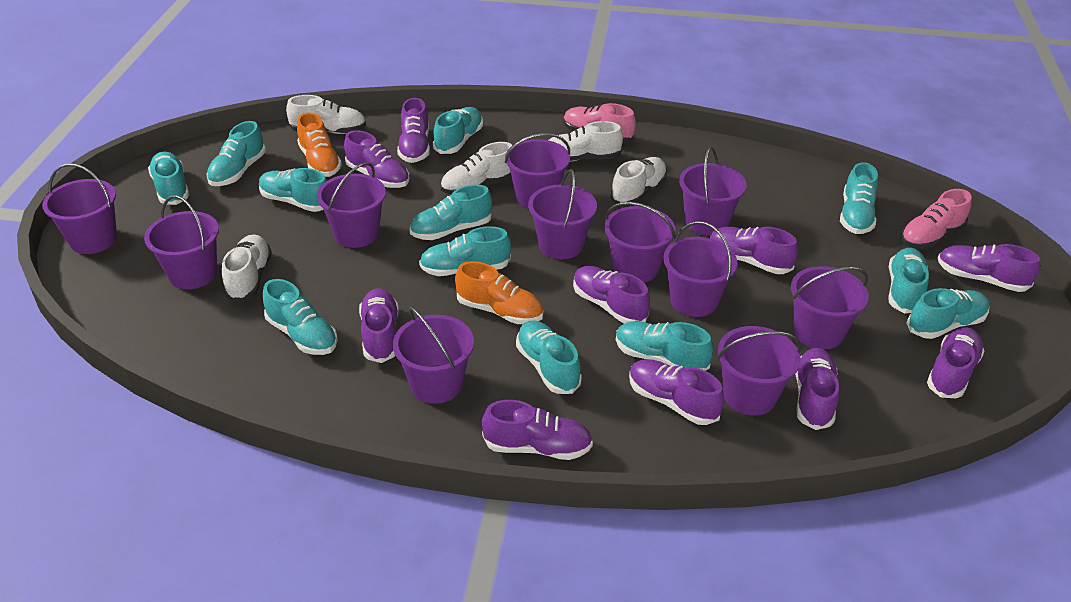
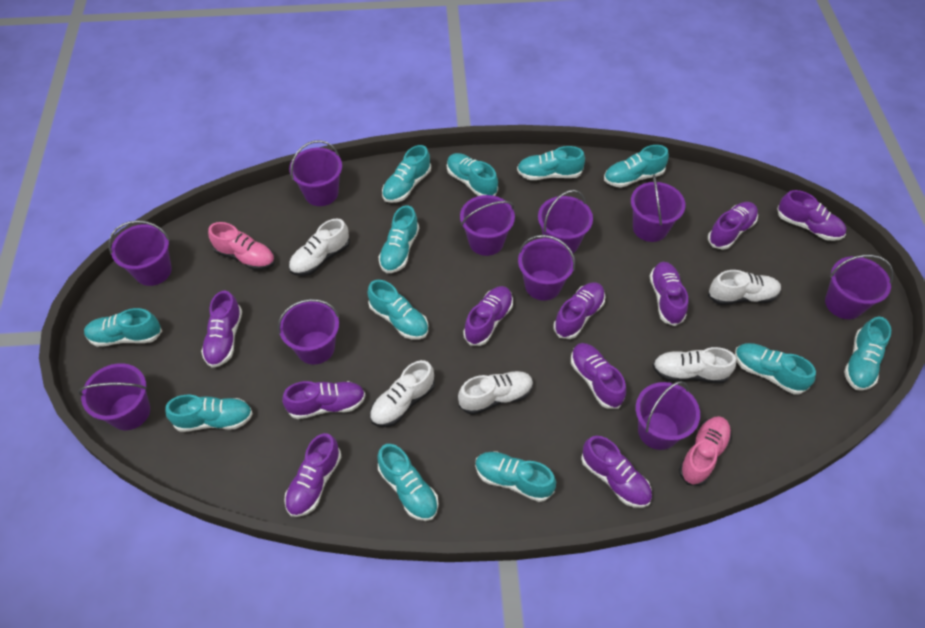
orange shoe: 2 -> 0
purple bucket: 11 -> 10

